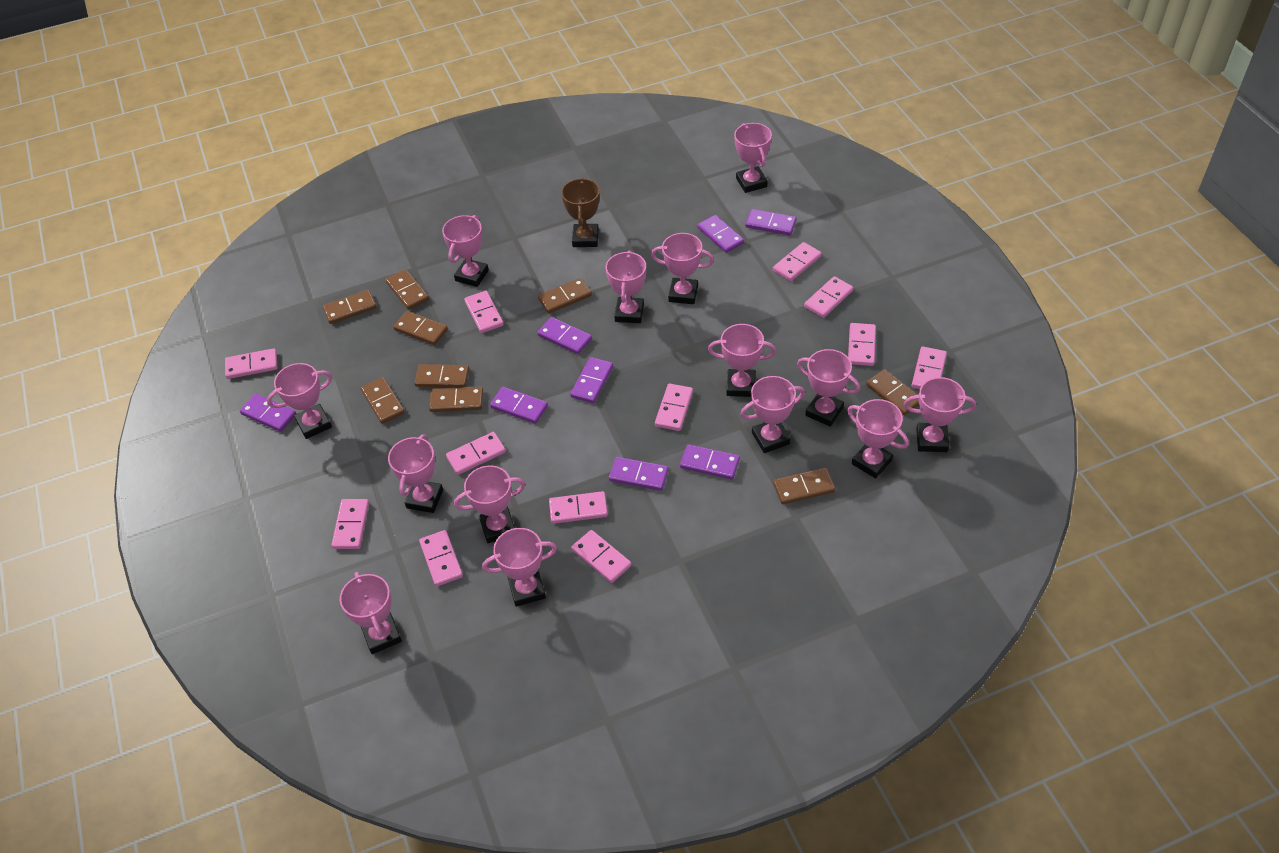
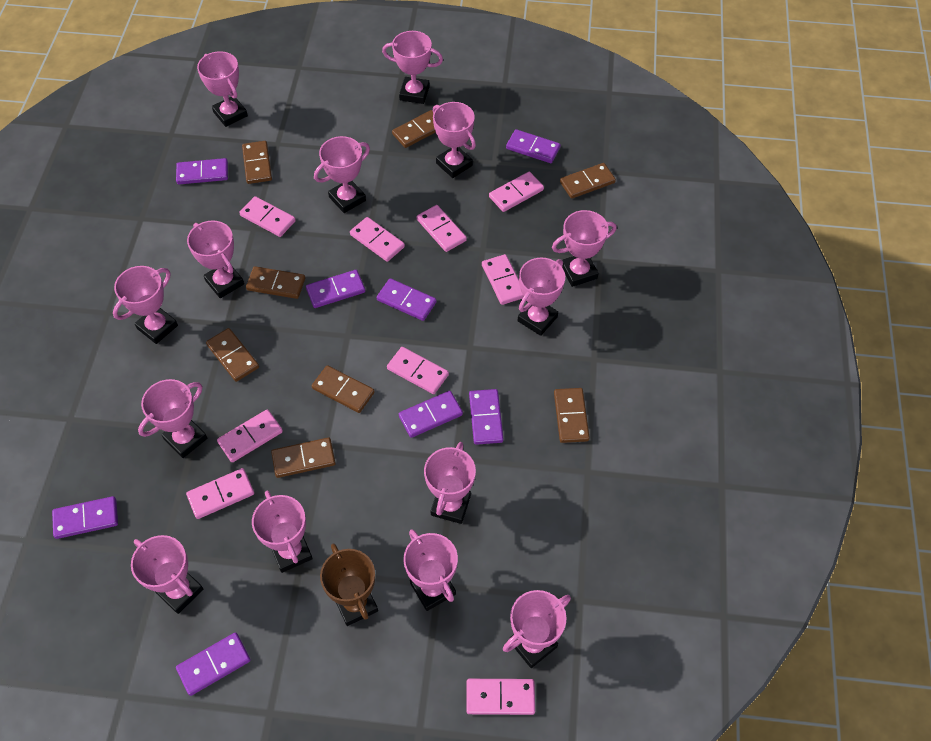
brown domino: 9 -> 8
pink domino: 12 -> 9

